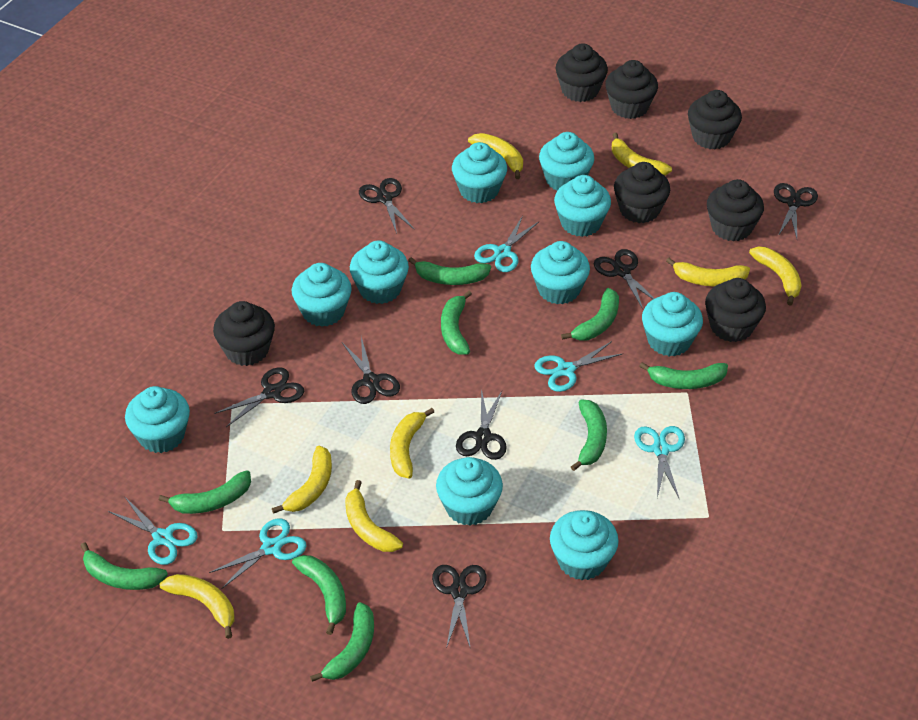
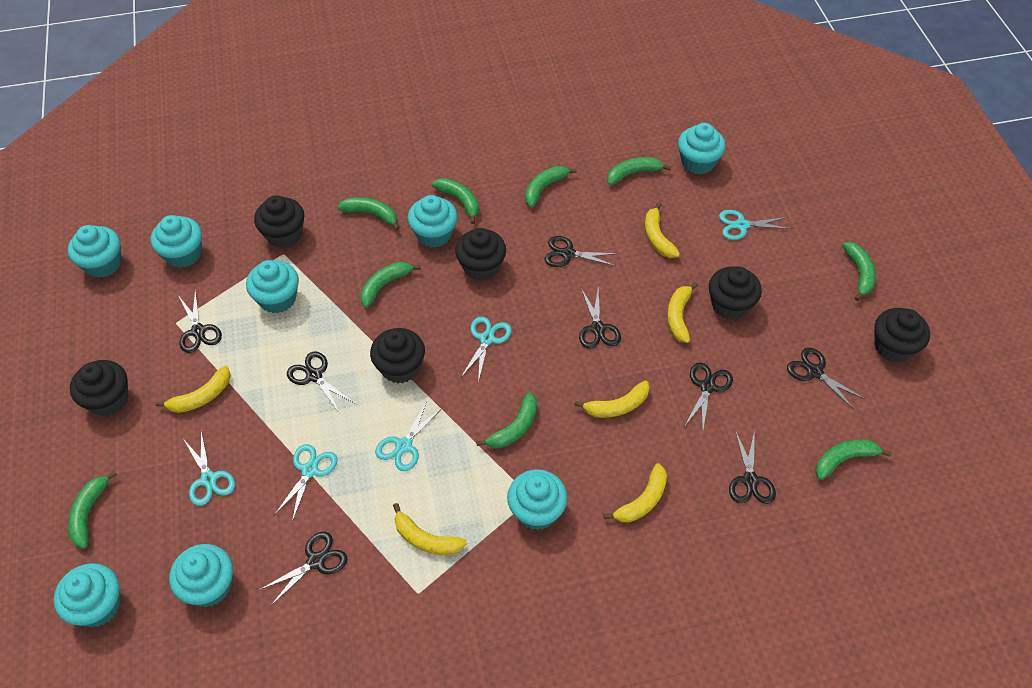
black cupcake: 7 -> 6
black scissors: 7 -> 8
turquoise cupcake: 10 -> 8
yellow banana: 8 -> 6

